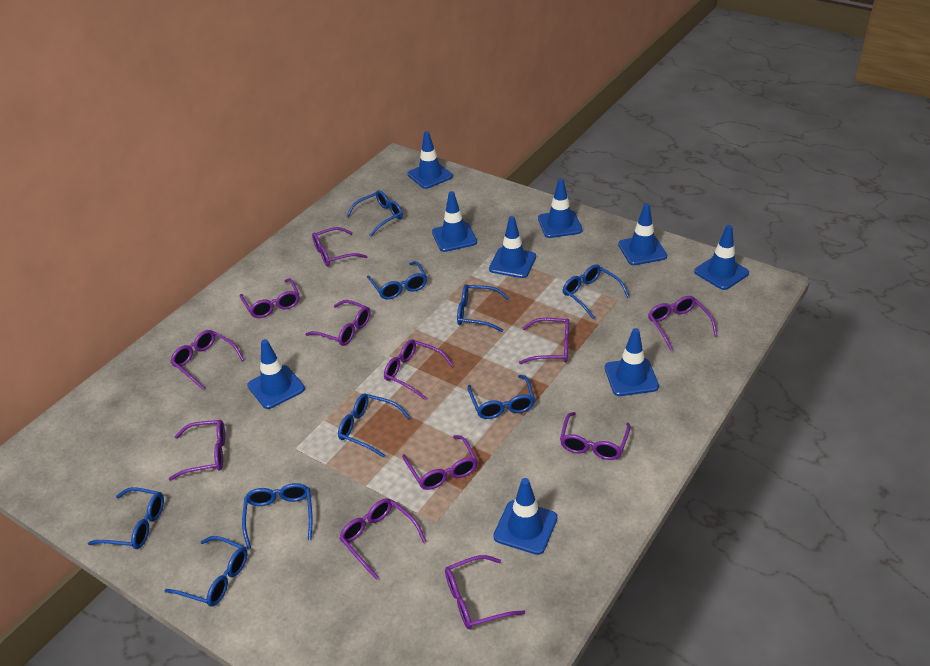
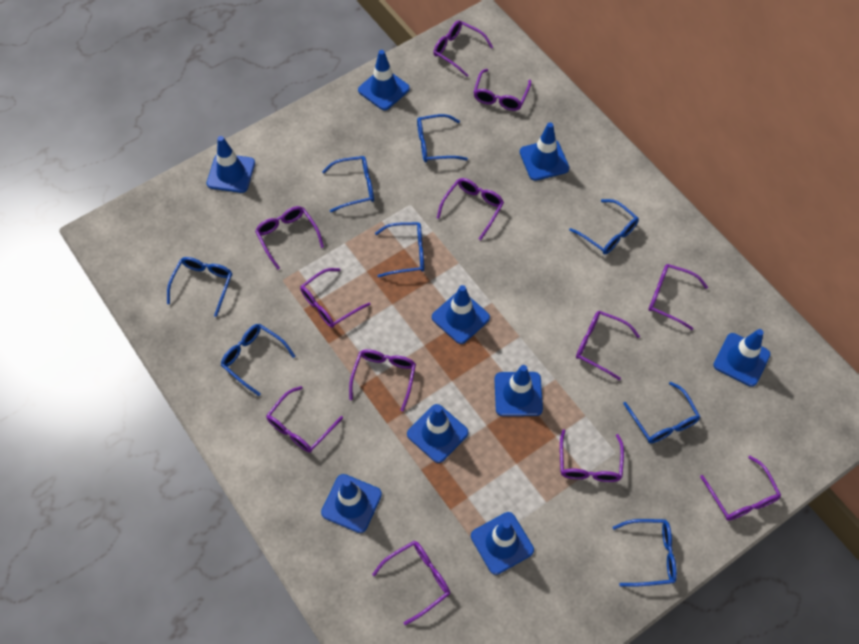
blue glasses: 9 -> 8

